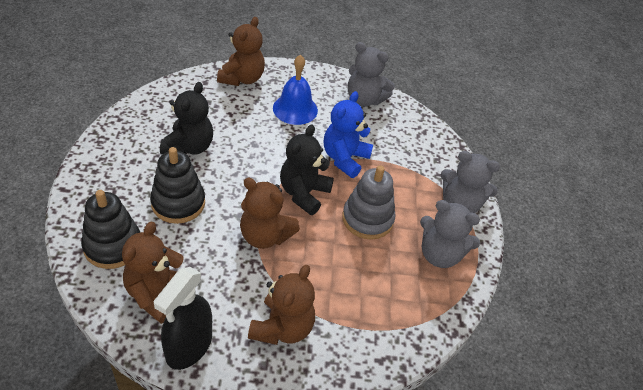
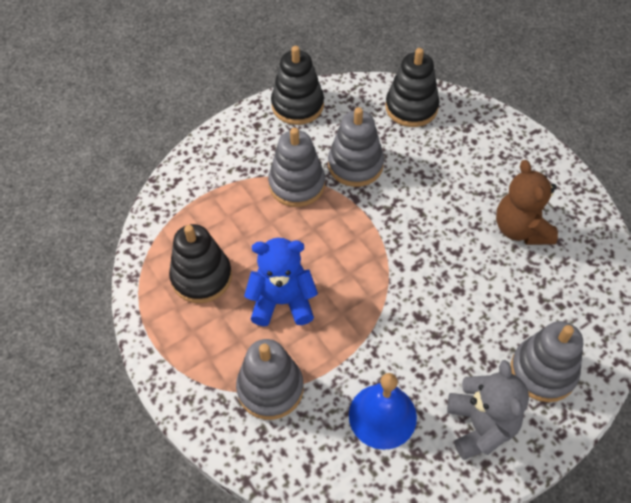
black spray bottle: 1 -> 0
black stacking toy: 2 -> 3
black teddy bear: 2 -> 0
brown teddy bear: 4 -> 1
grey stacking toy: 1 -> 4
grey teddy bear: 3 -> 1

